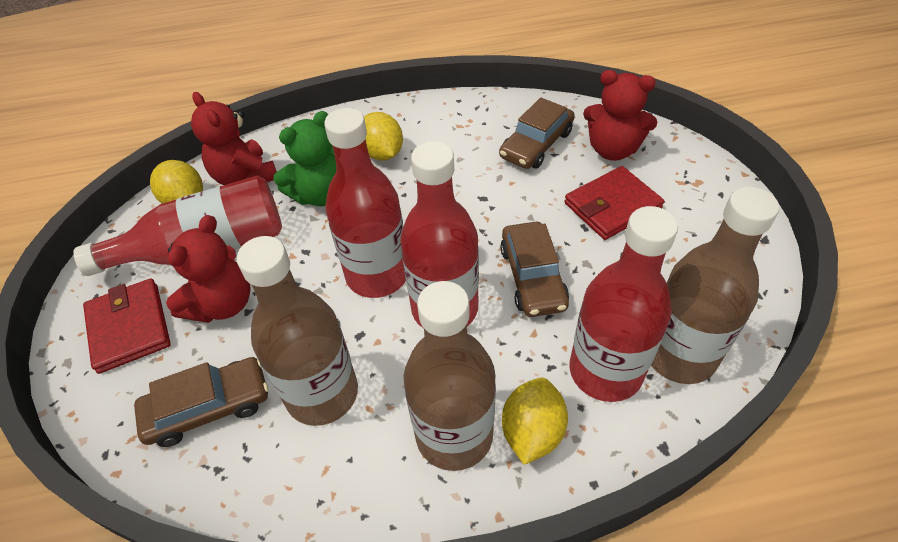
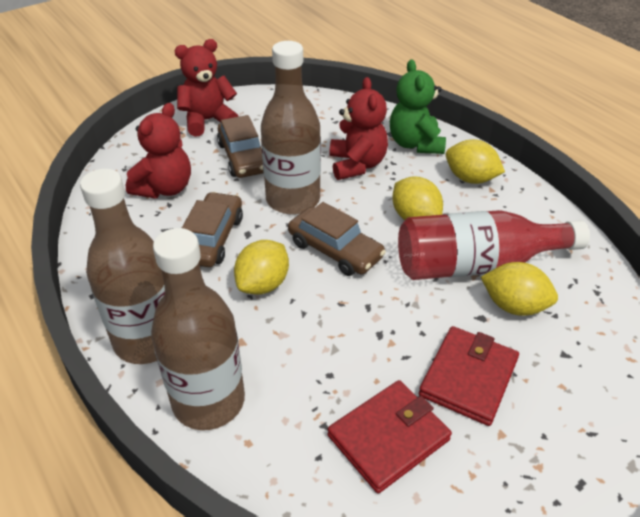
red bottle: 4 -> 1
yellow lemon: 3 -> 4

